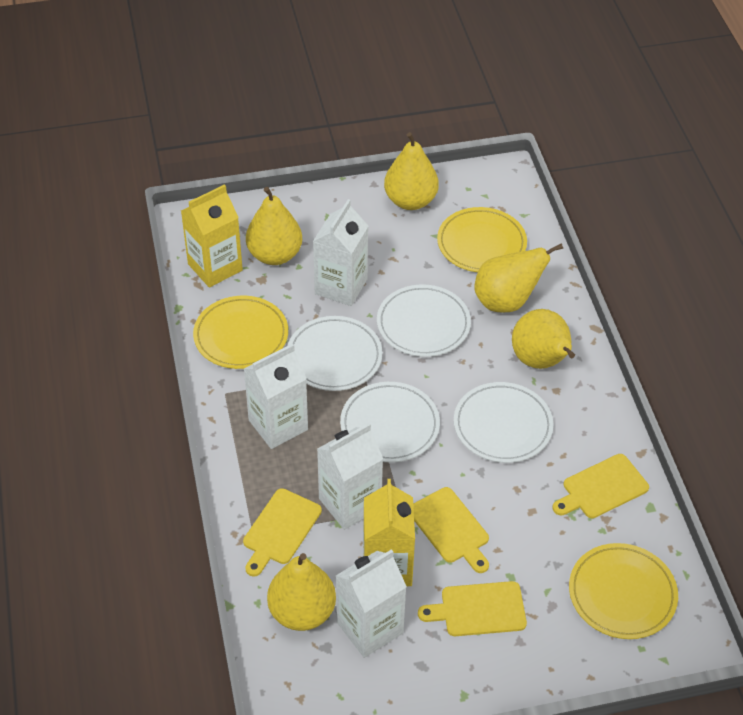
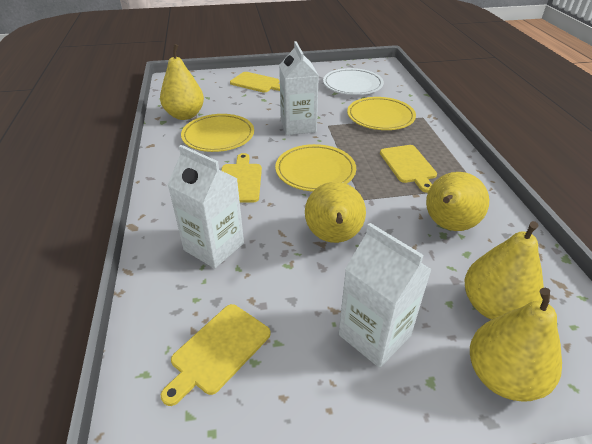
white carton: 4 -> 3
white plate: 4 -> 1
yellow carton: 2 -> 0

